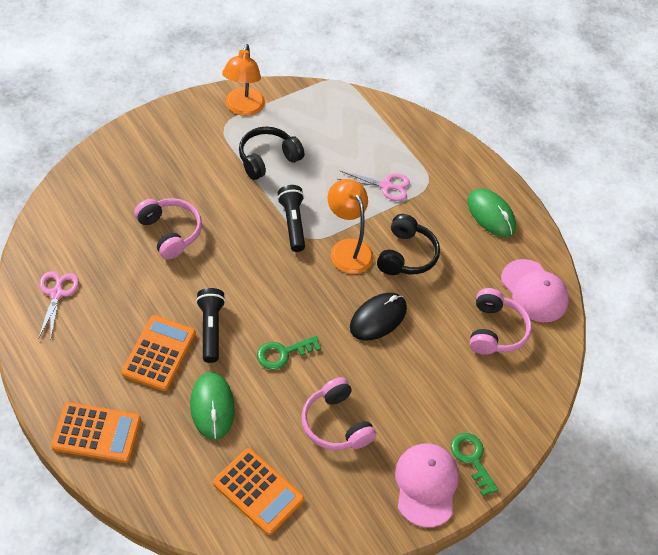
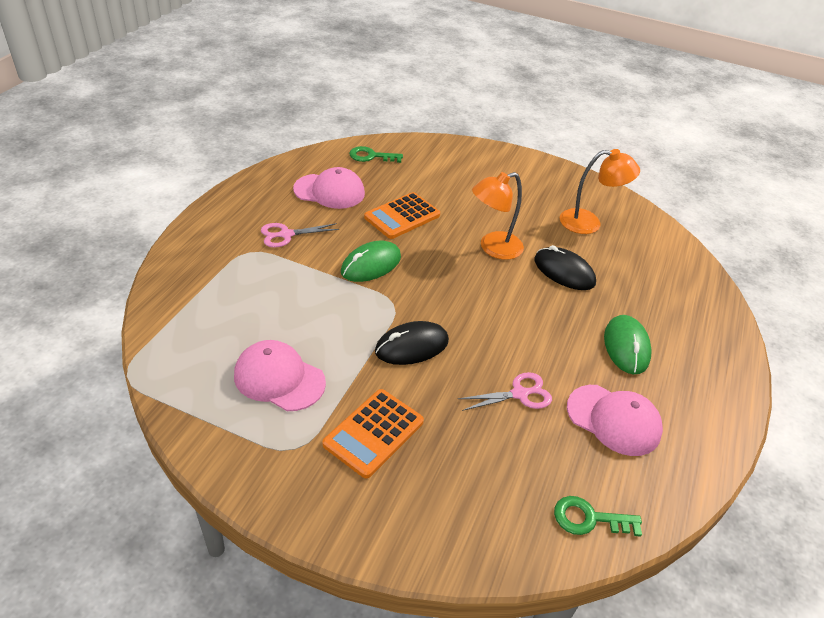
black flashlight: 2 -> 0
black headphones: 2 -> 0
black mouse: 1 -> 2
orange calculator: 3 -> 2
pink cap: 2 -> 3
pink headphones: 3 -> 0

